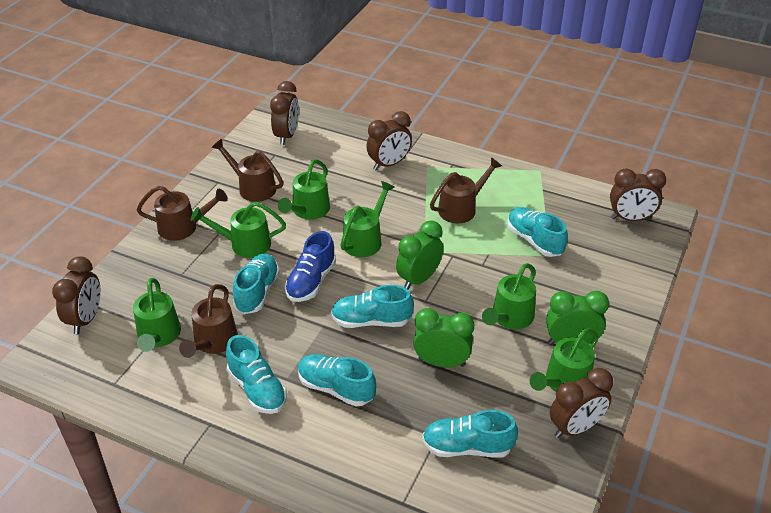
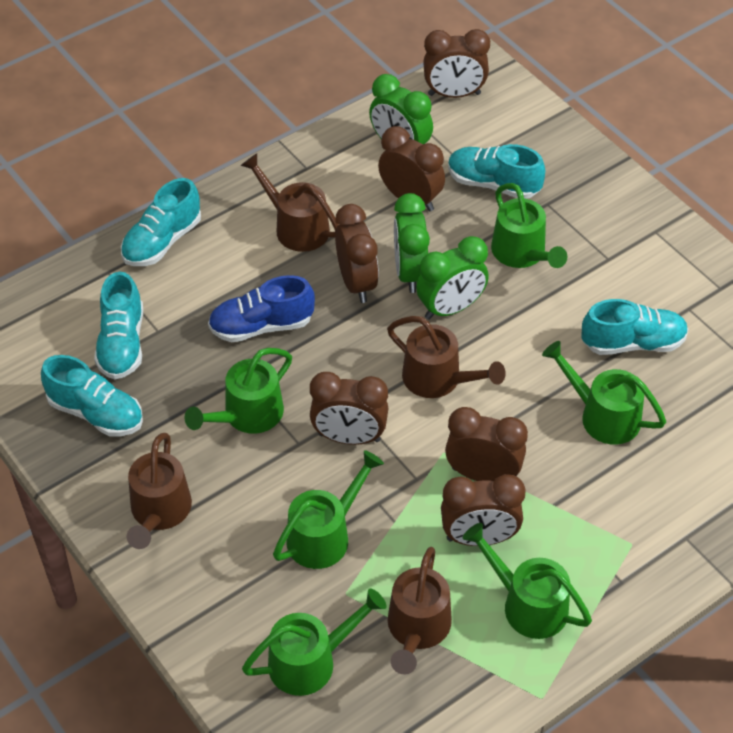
brown clock: 5 -> 6
turquoise shoe: 6 -> 5

